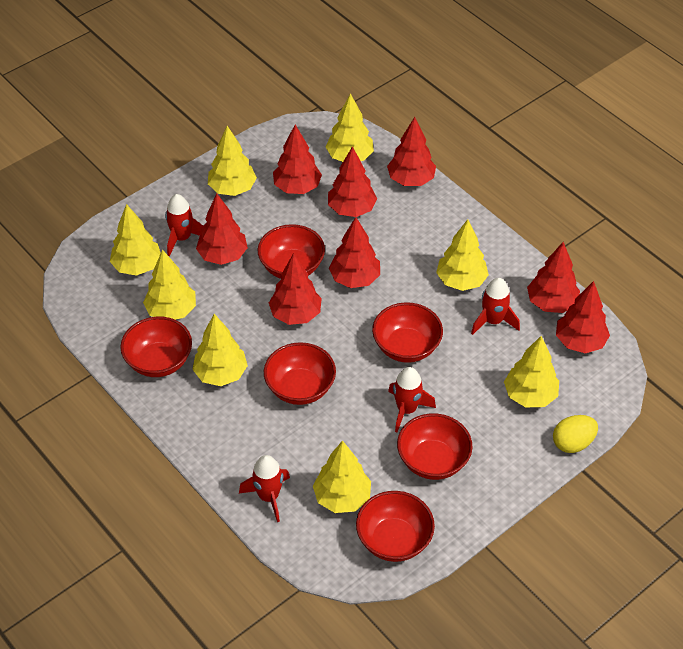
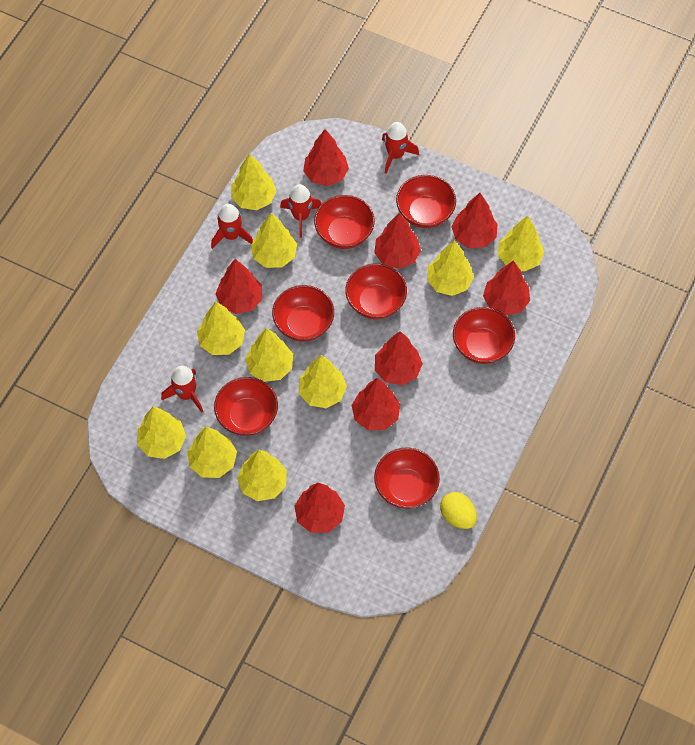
red bowl: 6 -> 7
yellow tree: 8 -> 10

